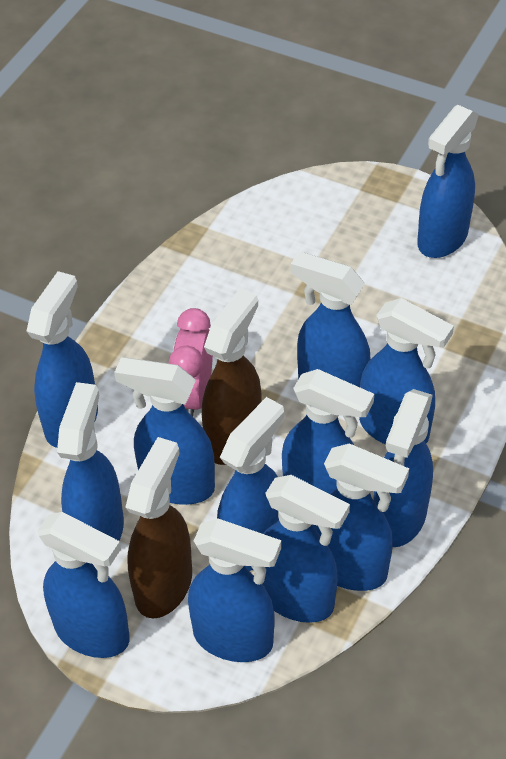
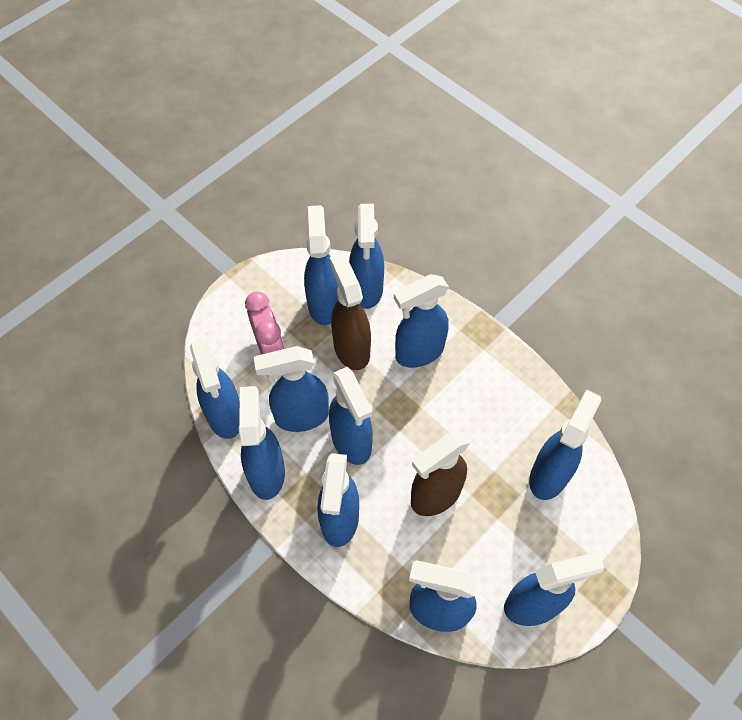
blue spray bottle: 13 -> 11

